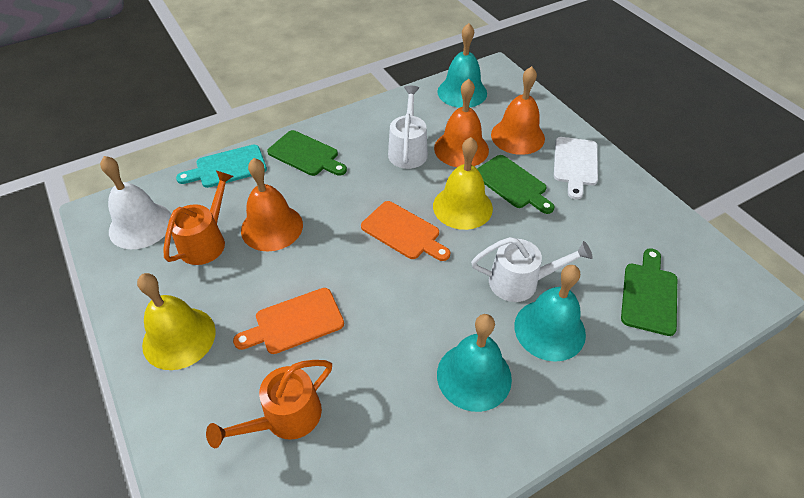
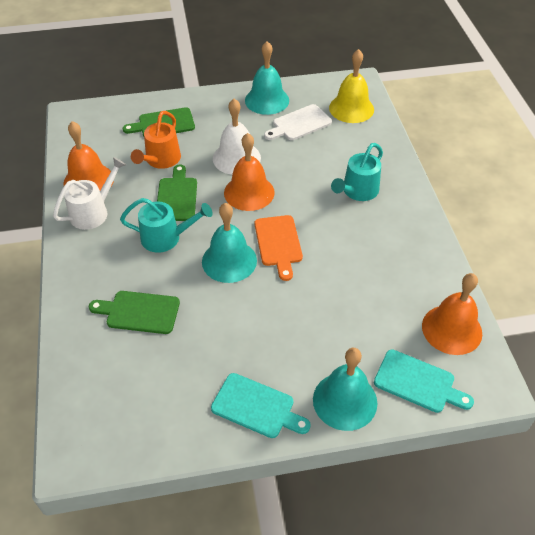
orange cutting board: 2 -> 1
orange watering can: 2 -> 1
turquoise cutting board: 1 -> 2
turquoise watering can: 0 -> 2
white watering can: 2 -> 1
yellow bell: 2 -> 1

